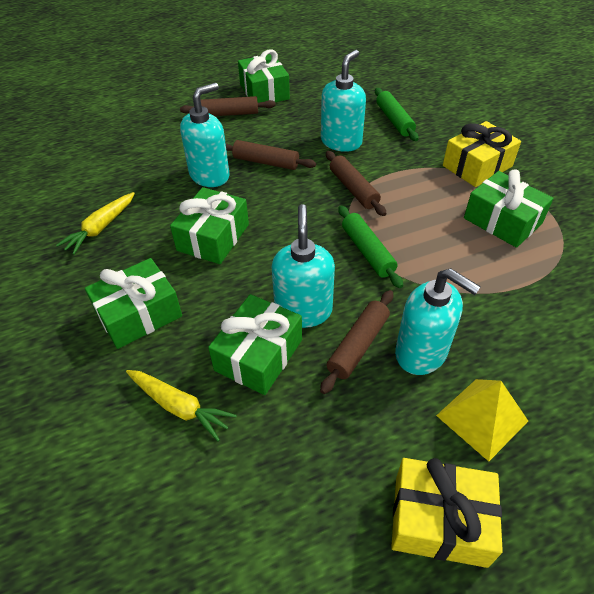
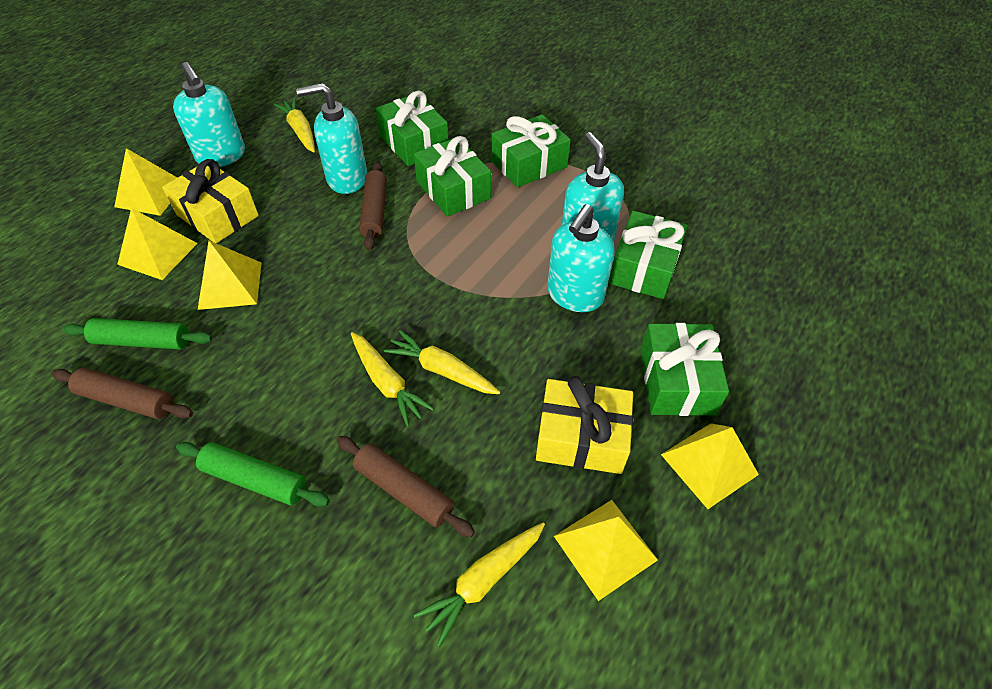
brown rolling pin: 4 -> 3
yellow carrot: 2 -> 4
yellow pyramid: 1 -> 5

